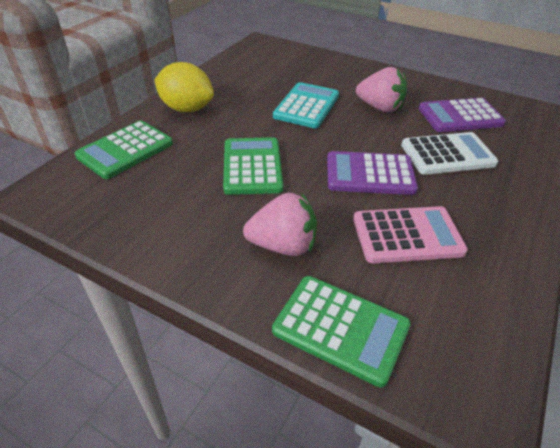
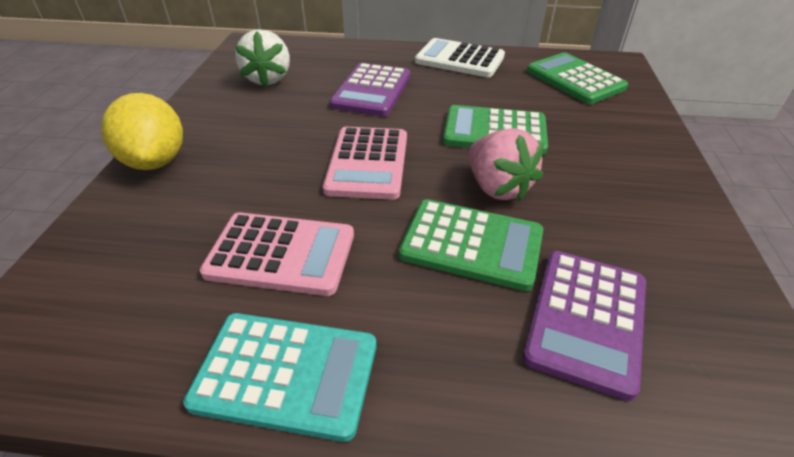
pink calculator: 1 -> 2
pink strawberry: 2 -> 1
white strawberry: 0 -> 1

